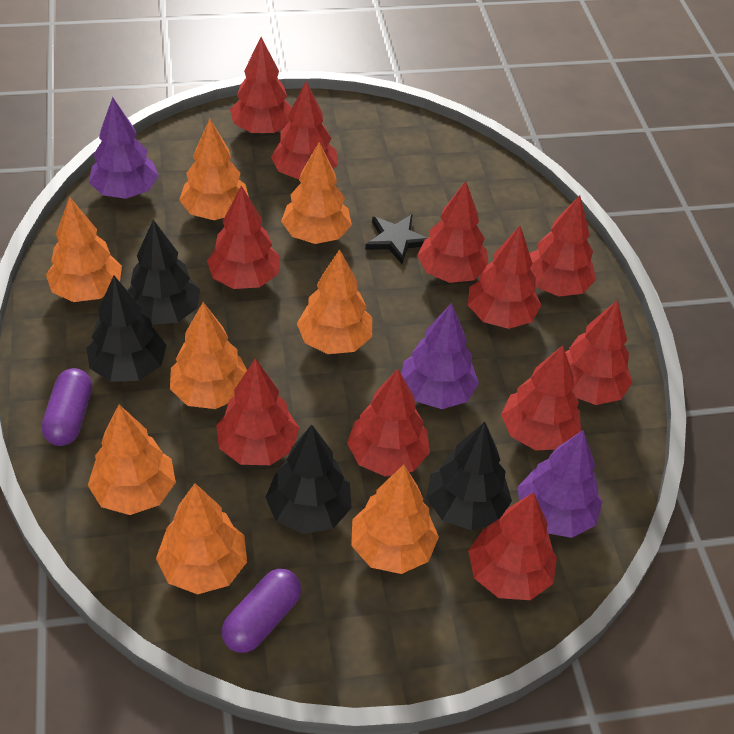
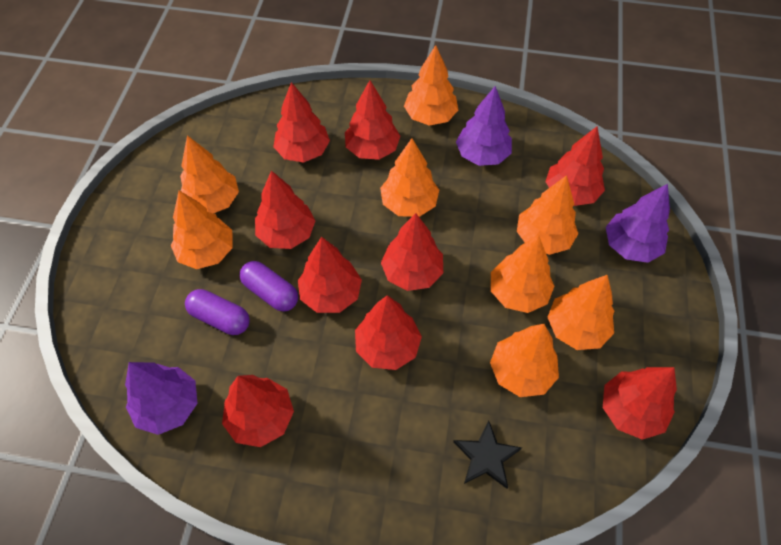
black tree: 4 -> 0
red tree: 11 -> 9

